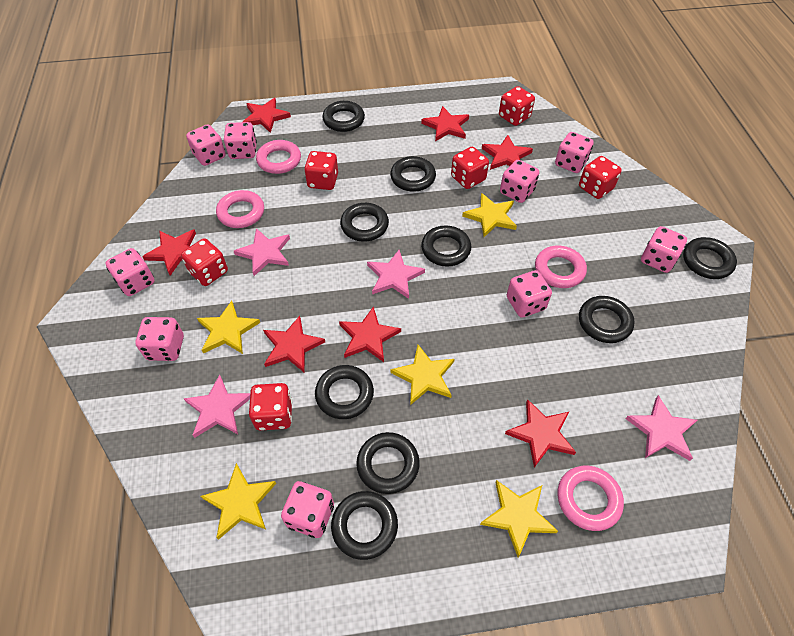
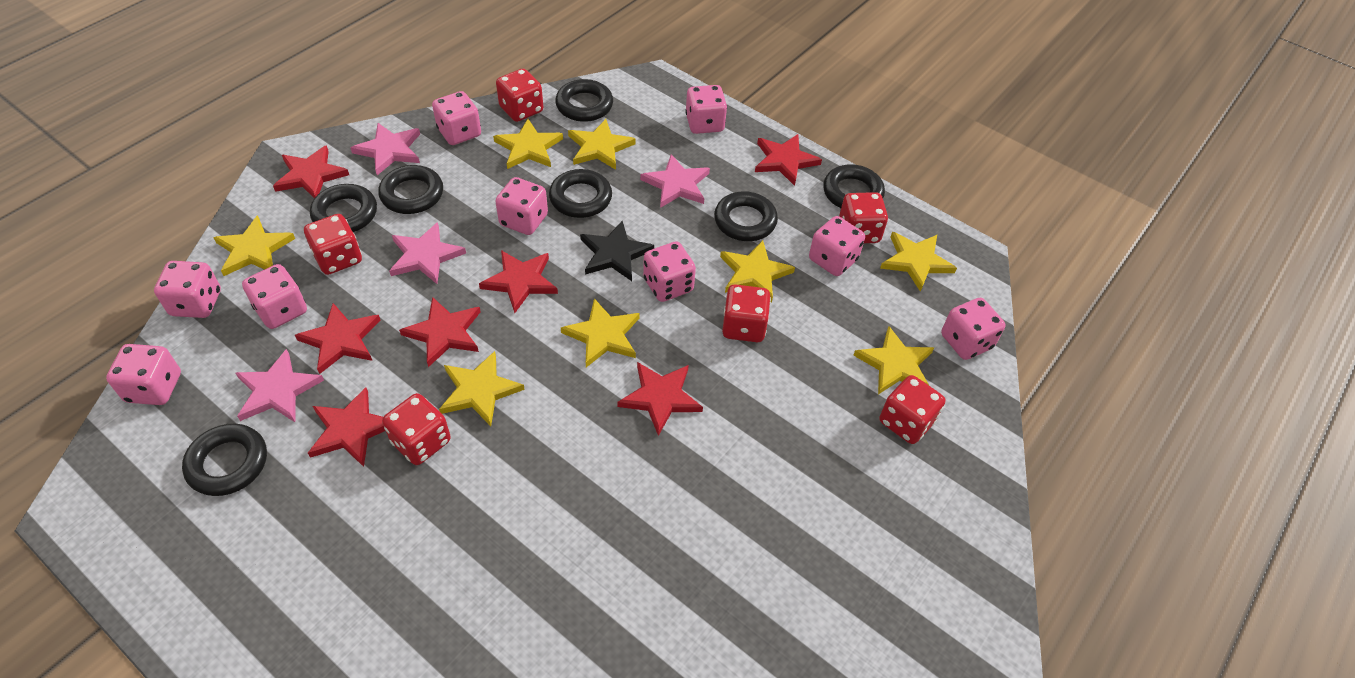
black ring: 9 -> 7
black star: 0 -> 1
pink ring: 4 -> 0
yellow star: 5 -> 8

